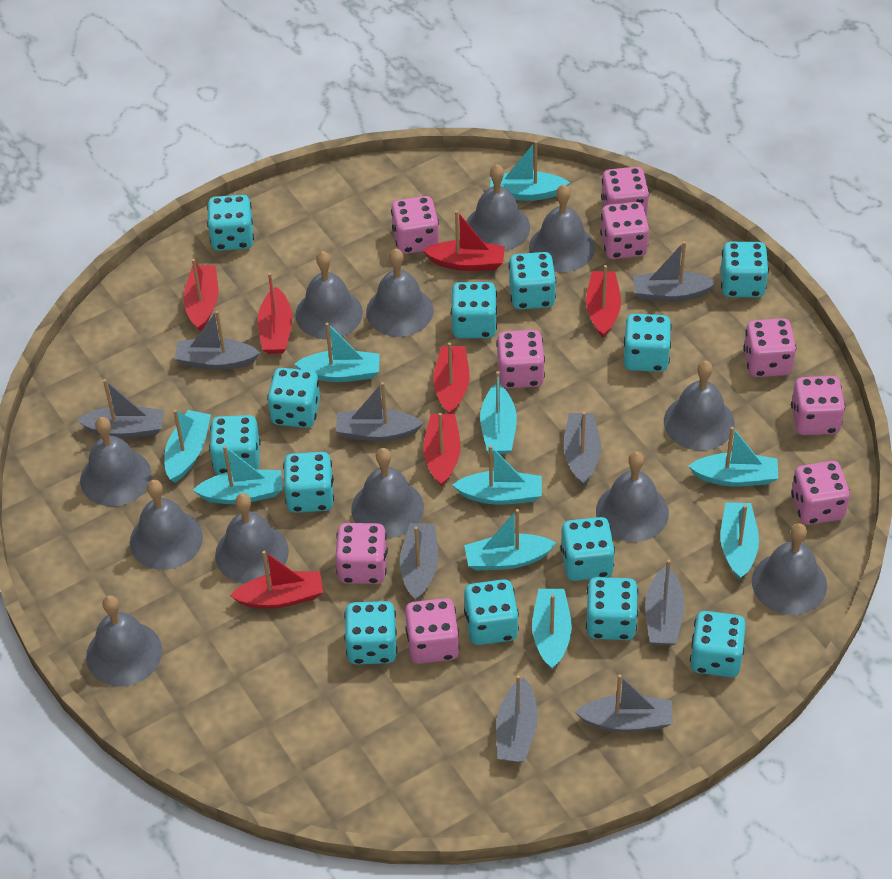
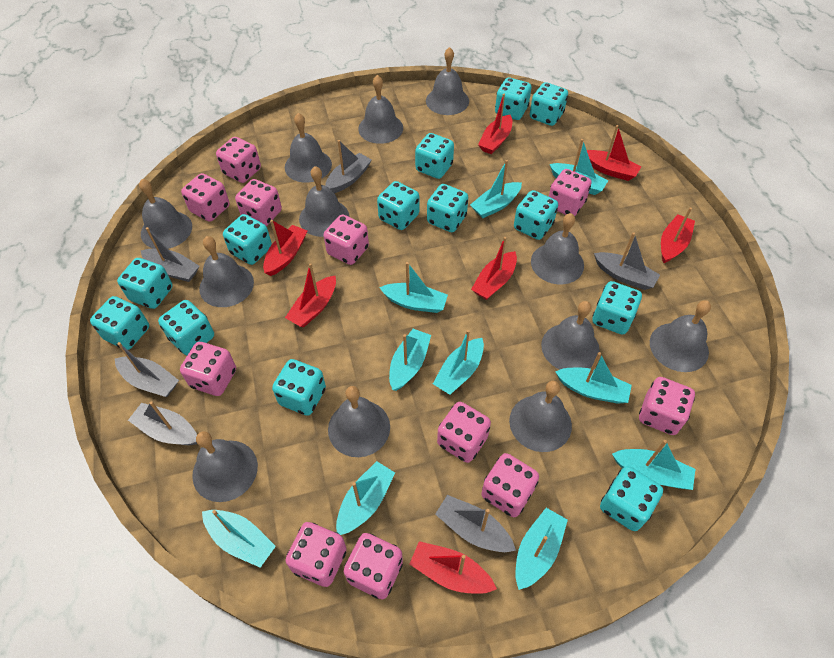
grey boat: 9 -> 6
pink dice: 9 -> 11

